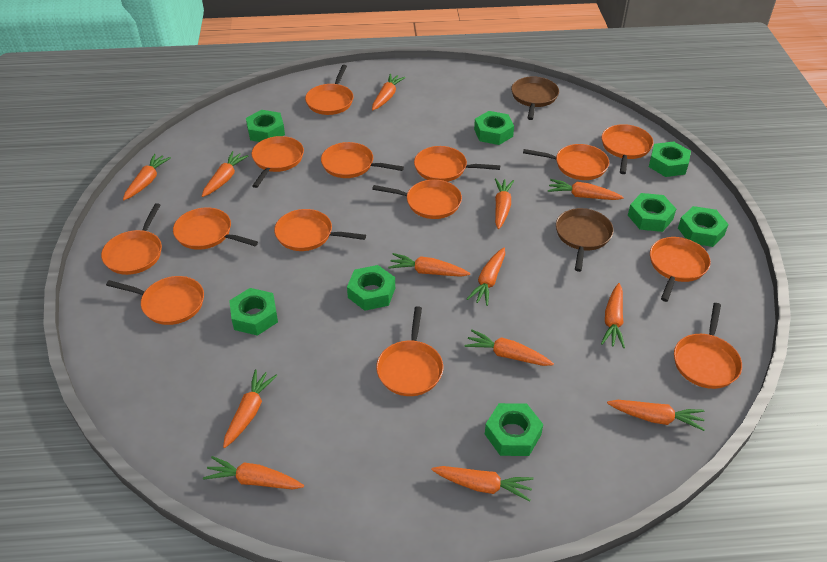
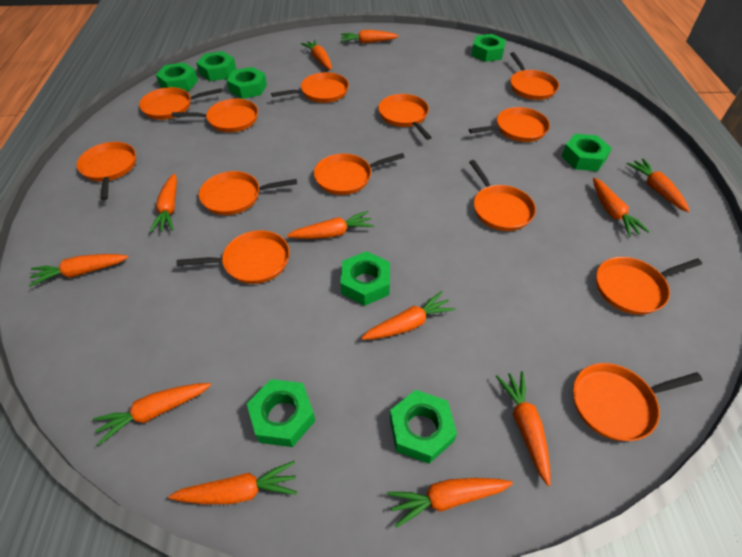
brown pan: 2 -> 0
orange carrot: 13 -> 12
orange pan: 14 -> 13

